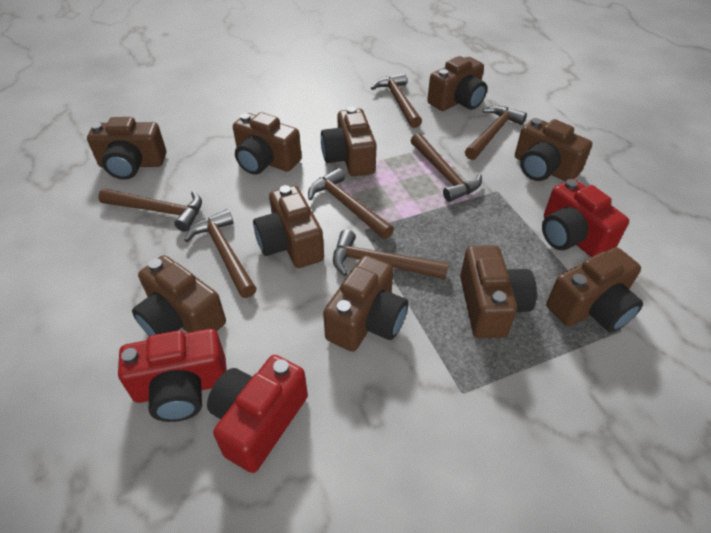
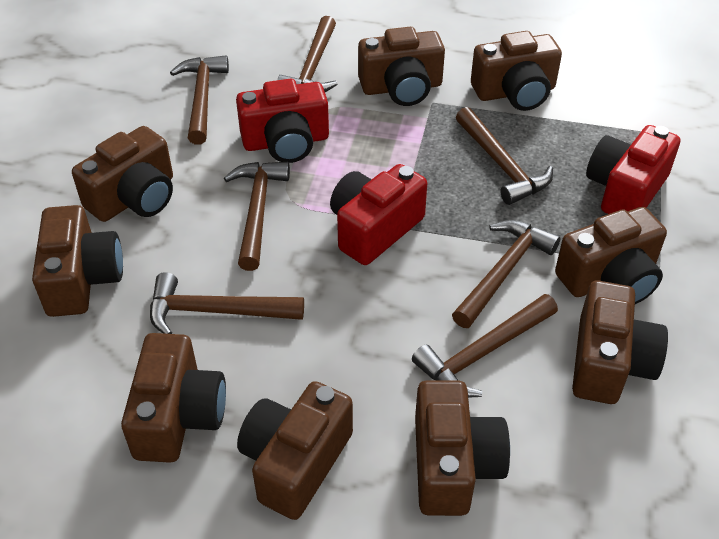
brown camera: 10 -> 9

